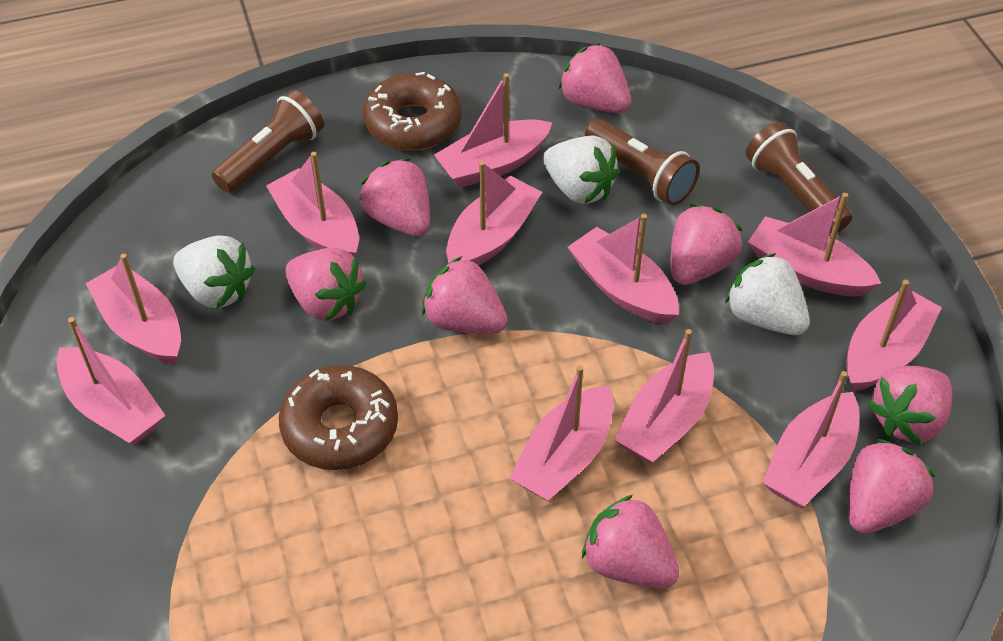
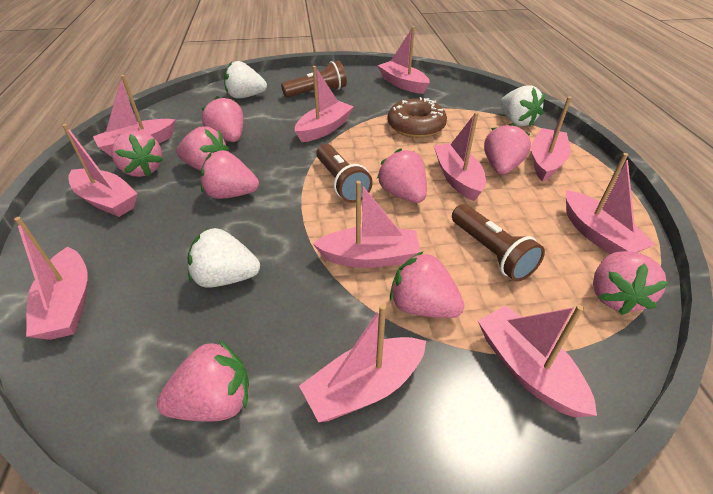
brown donut: 2 -> 1
pink strawberry: 8 -> 9

